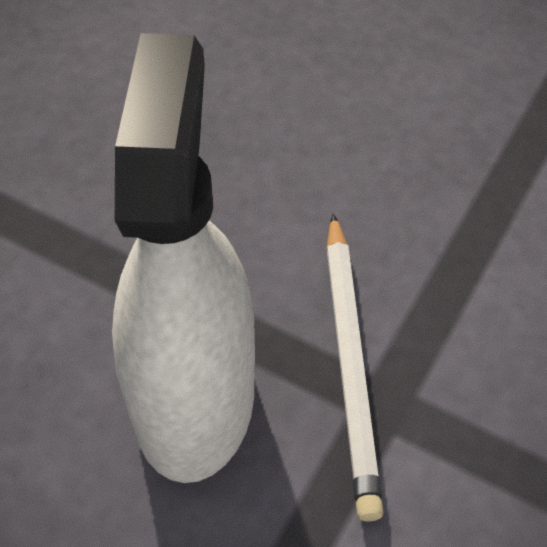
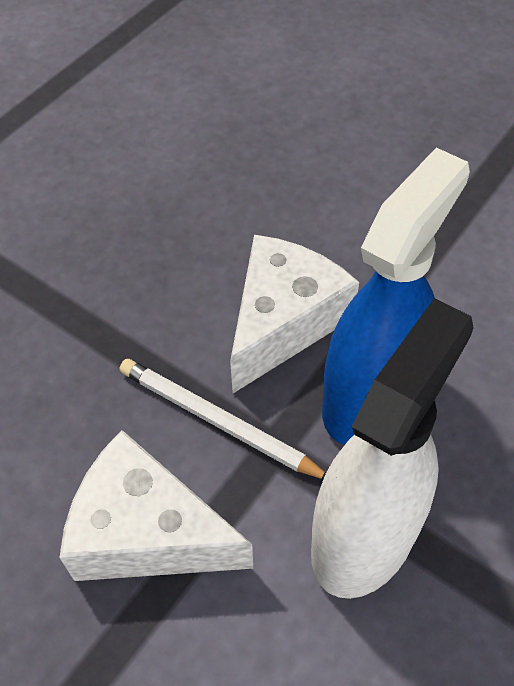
blue spray bottle: 0 -> 1
white cheese: 0 -> 2

